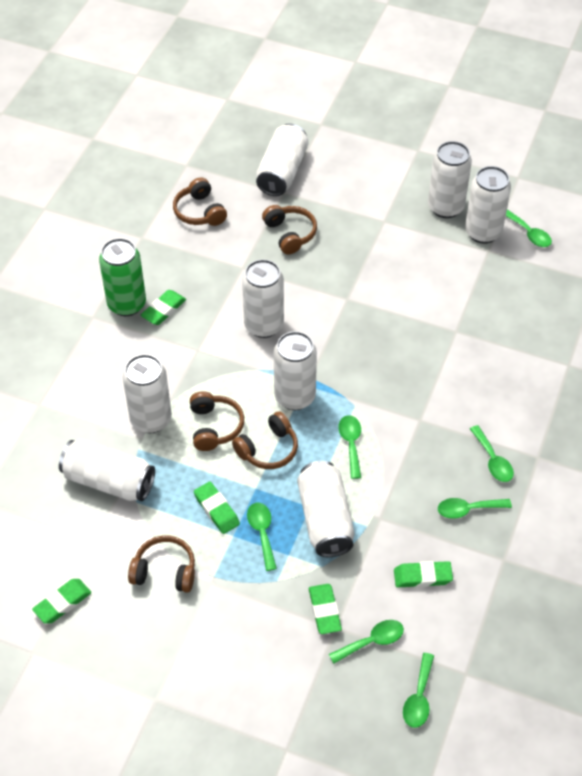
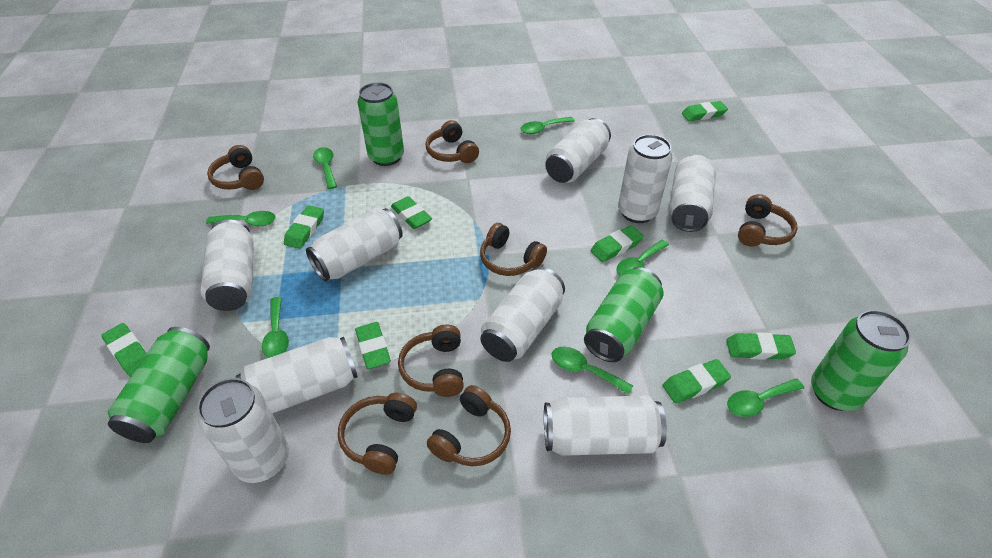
brown headphones: 5 -> 7
green can: 1 -> 4
green eraser: 5 -> 8
white can: 8 -> 9

